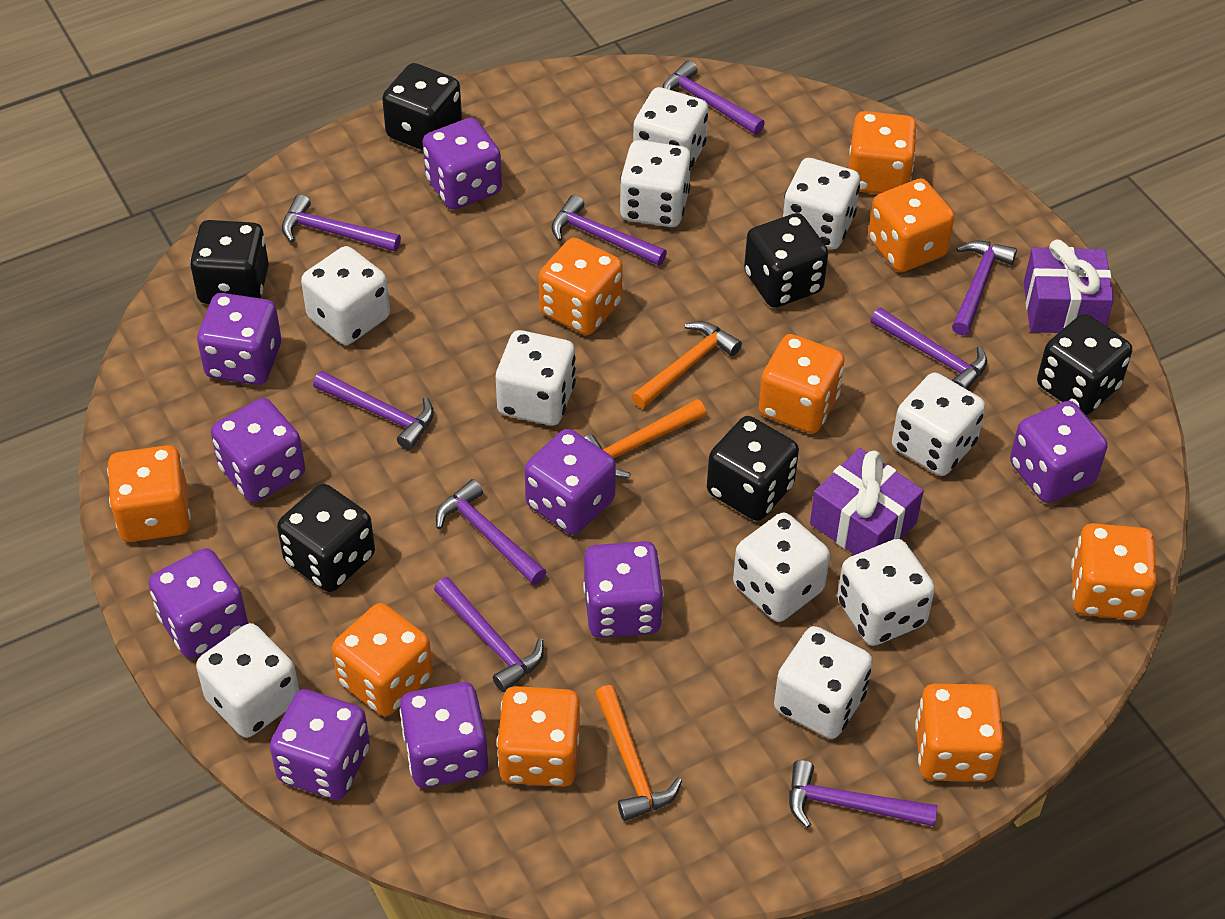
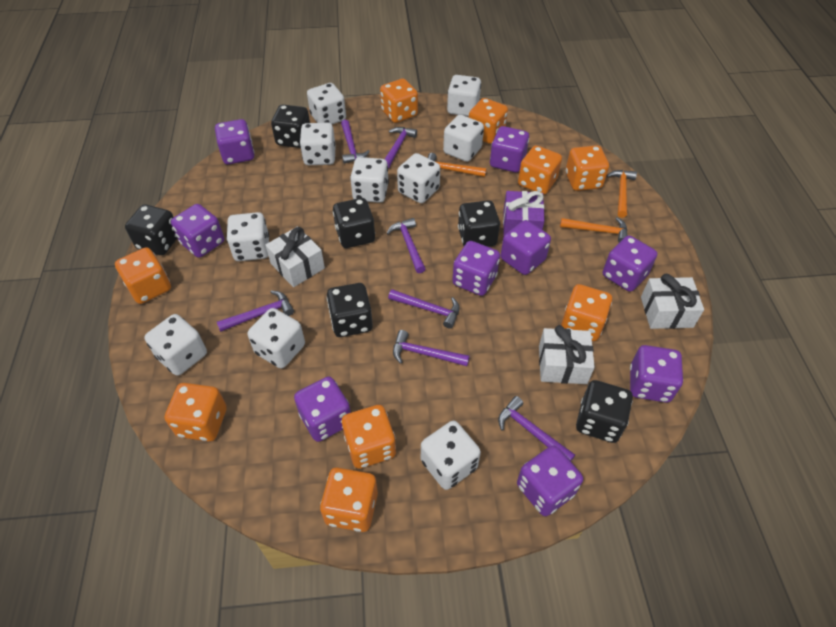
purple gift: 2 -> 1
purple hammer: 9 -> 7
white gift: 0 -> 3

